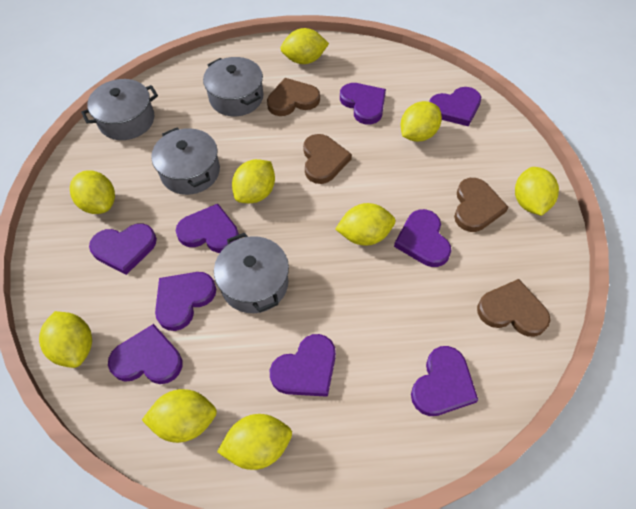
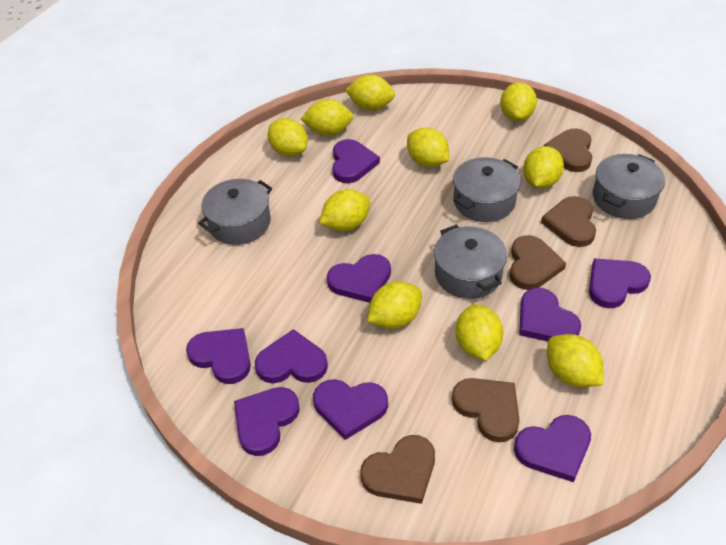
brown heart: 4 -> 5
yellow lemon: 9 -> 10

